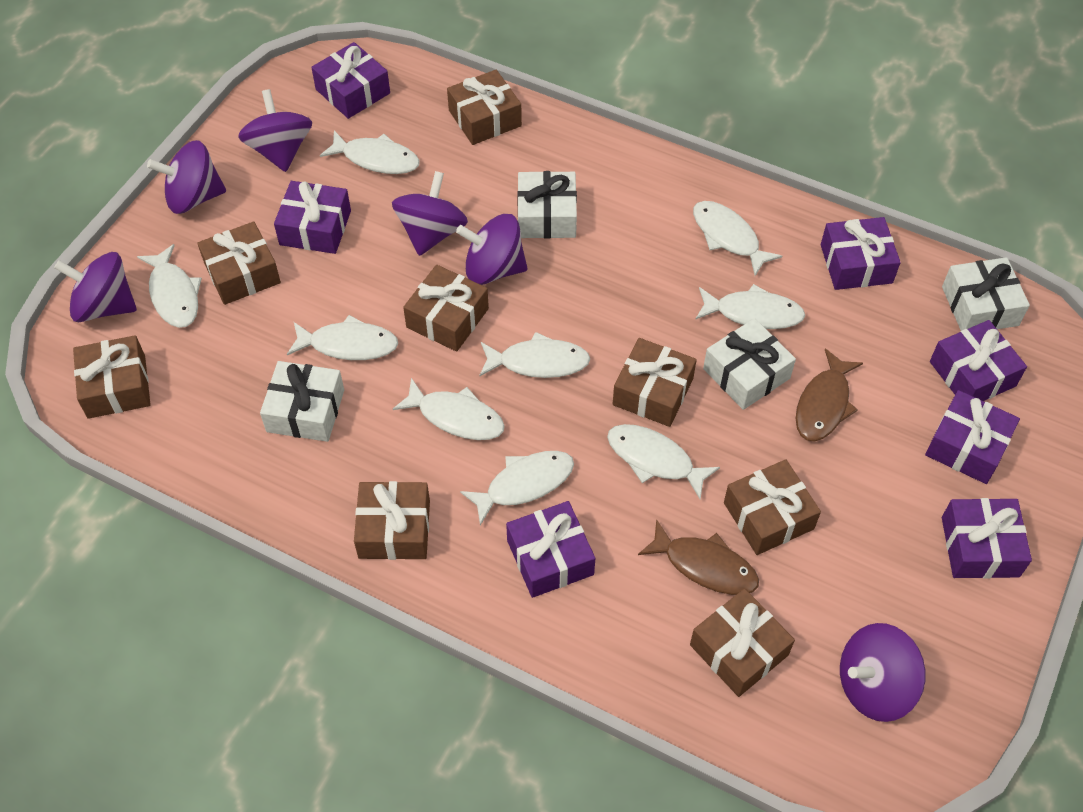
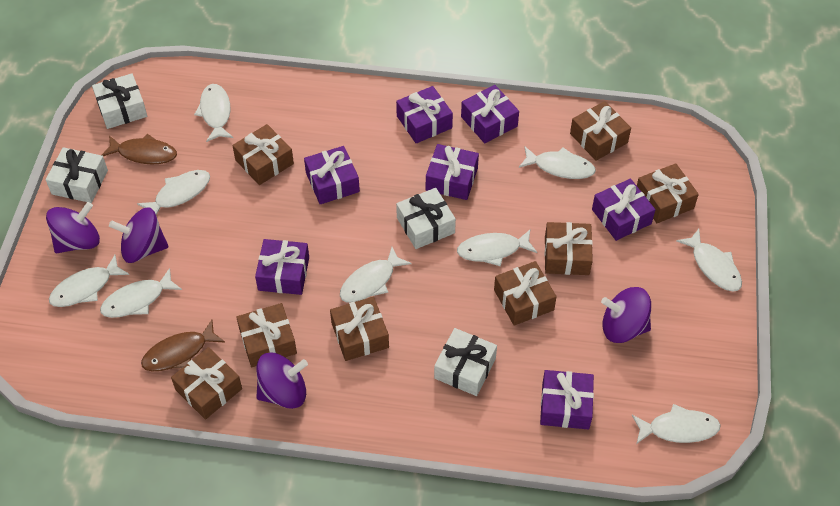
purple spinning top: 6 -> 4

